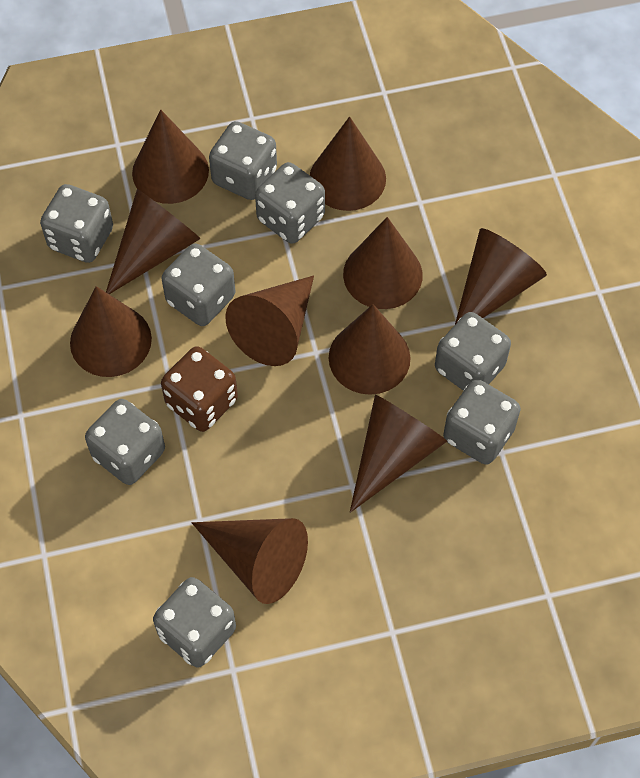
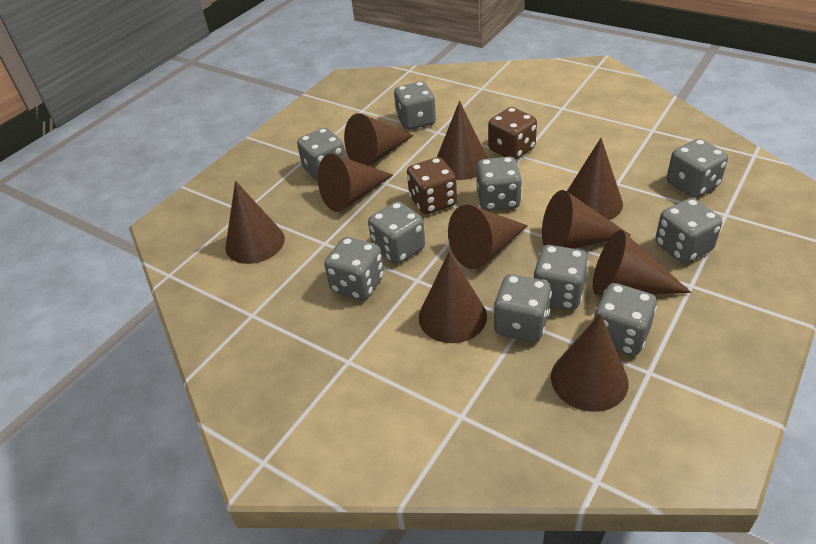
brown dice: 1 -> 2
grey dice: 8 -> 10

